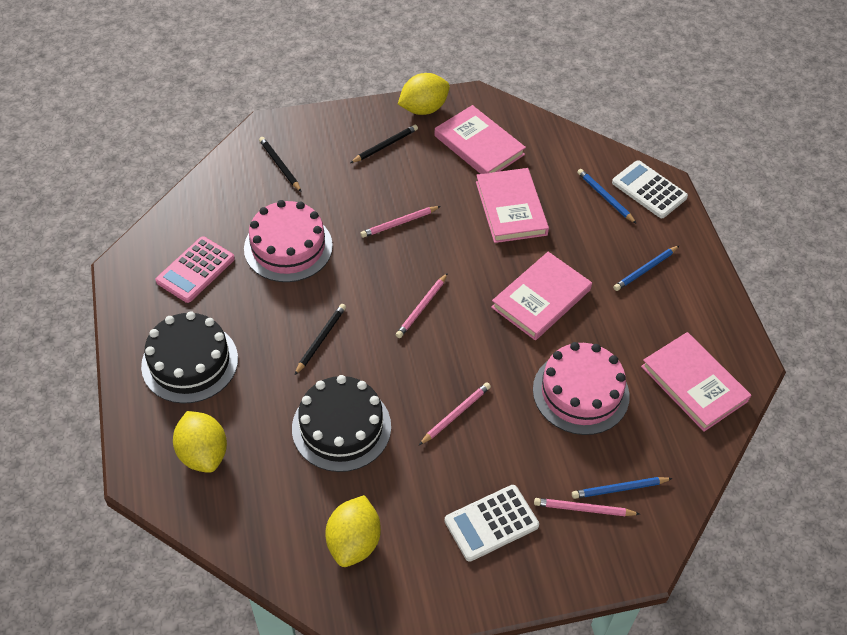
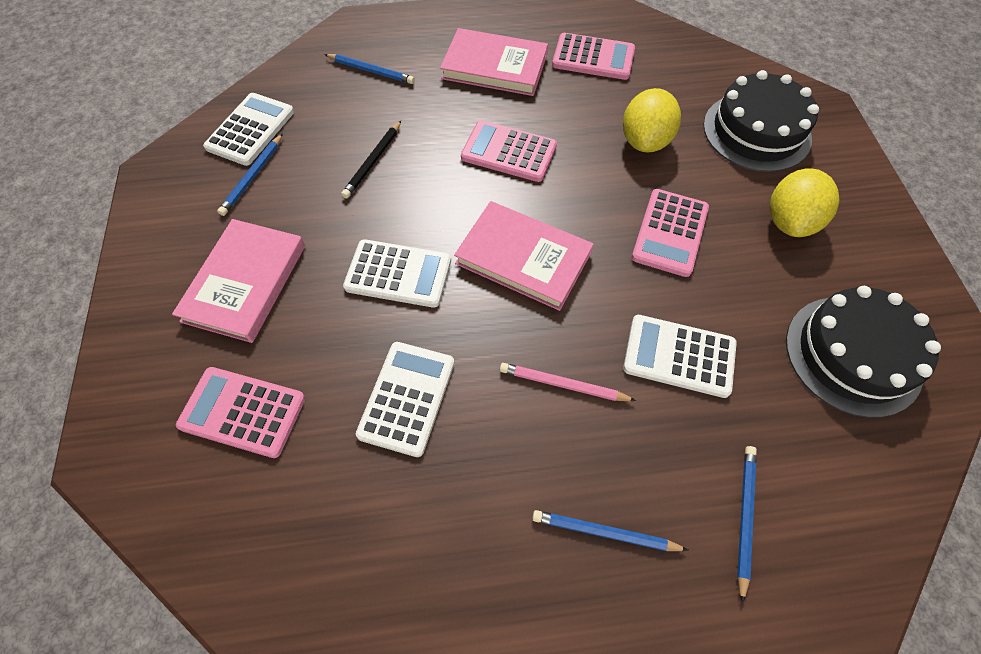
black pencil: 3 -> 1
blue pencil: 3 -> 4
pink book: 4 -> 3
pink cake: 2 -> 0
pink calculator: 1 -> 4
pink pencil: 4 -> 1
white calculator: 2 -> 4
yellow lemon: 3 -> 2

